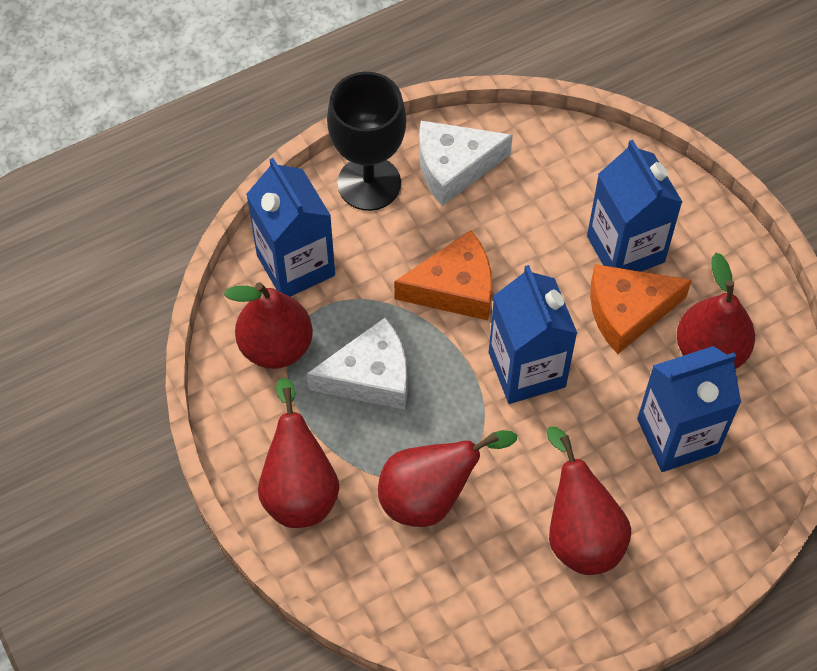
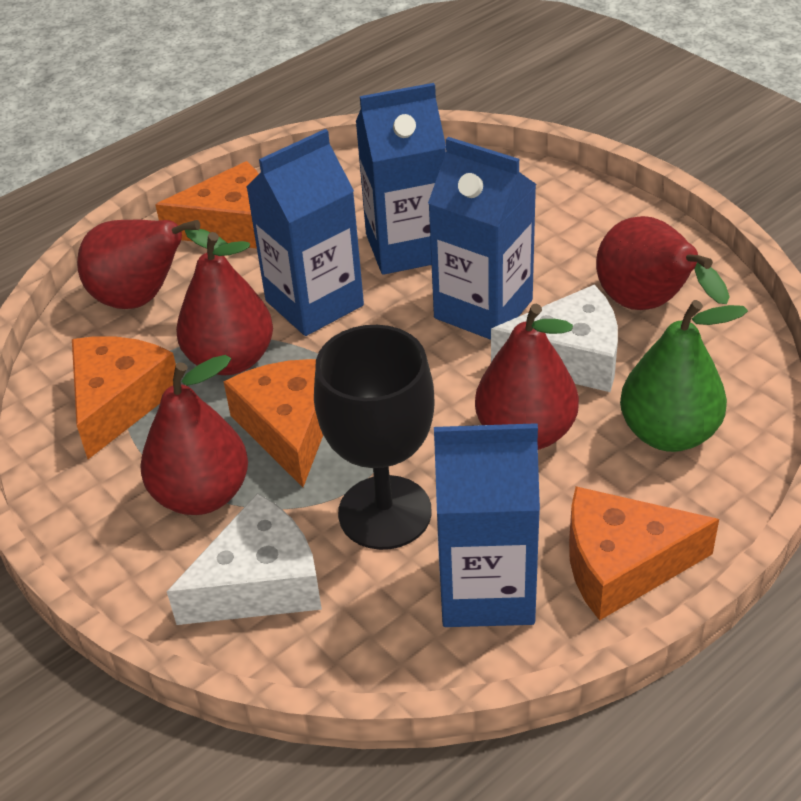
green pear: 0 -> 1
orange cheese: 2 -> 4

